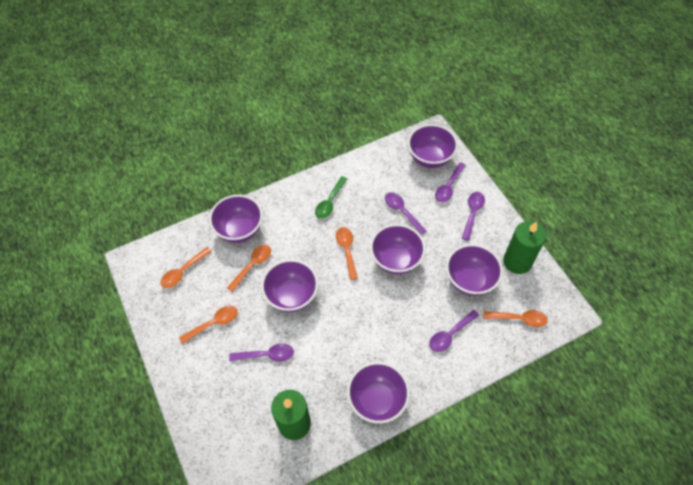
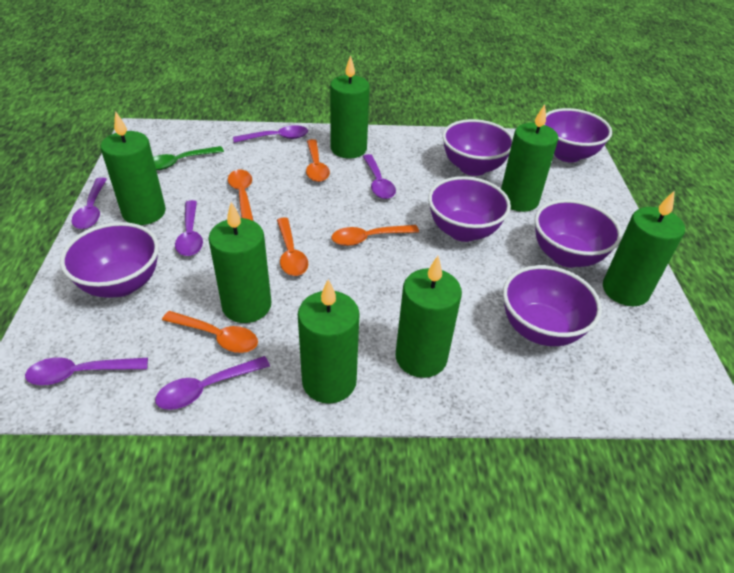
green candle: 2 -> 7
purple spoon: 5 -> 6

